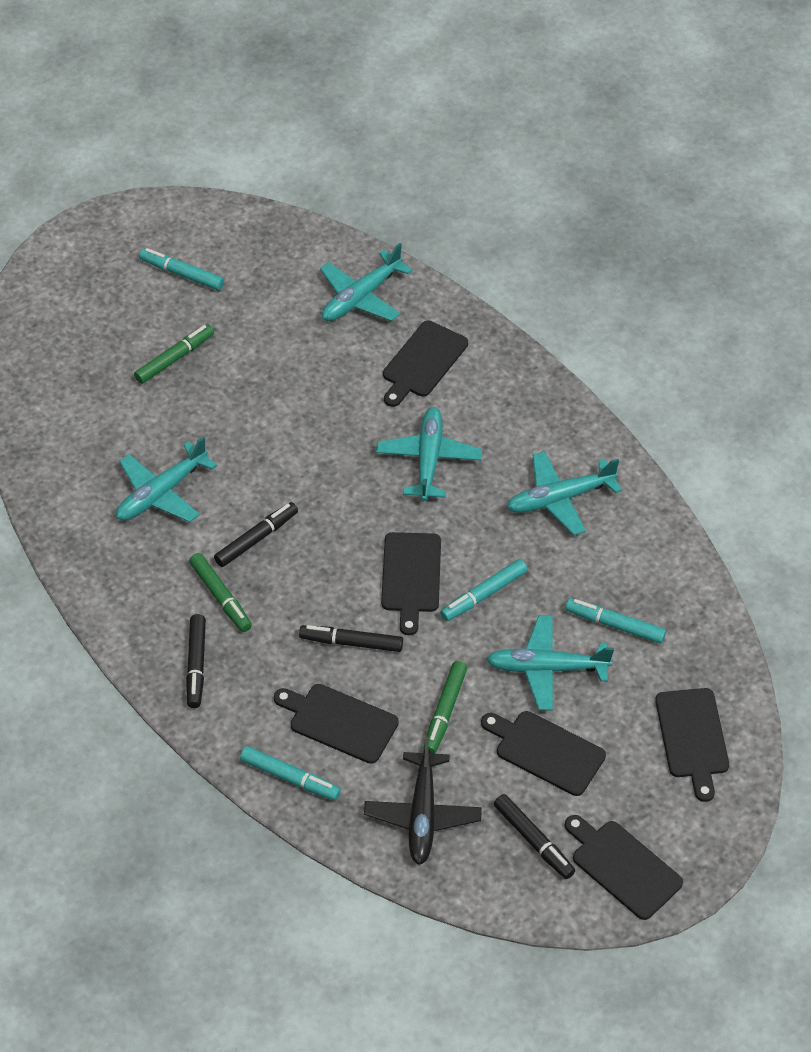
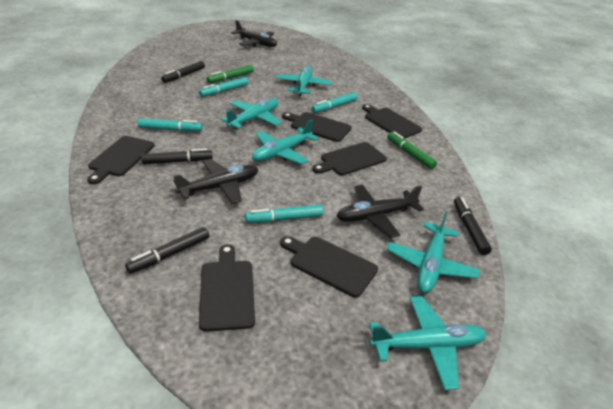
black plane: 1 -> 3
green marker: 3 -> 2

